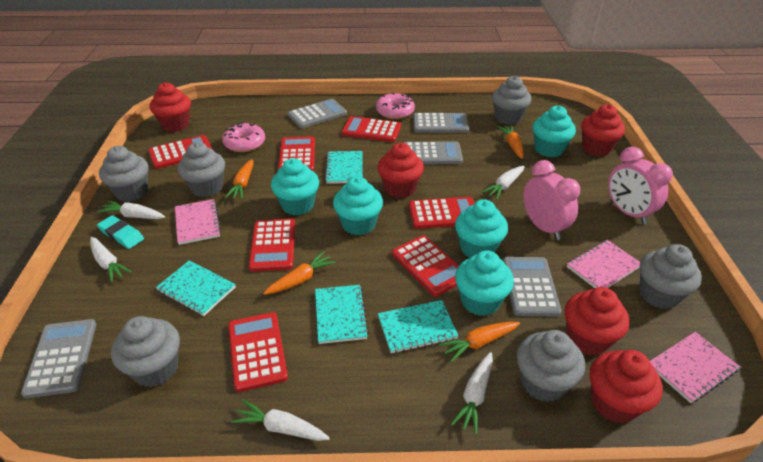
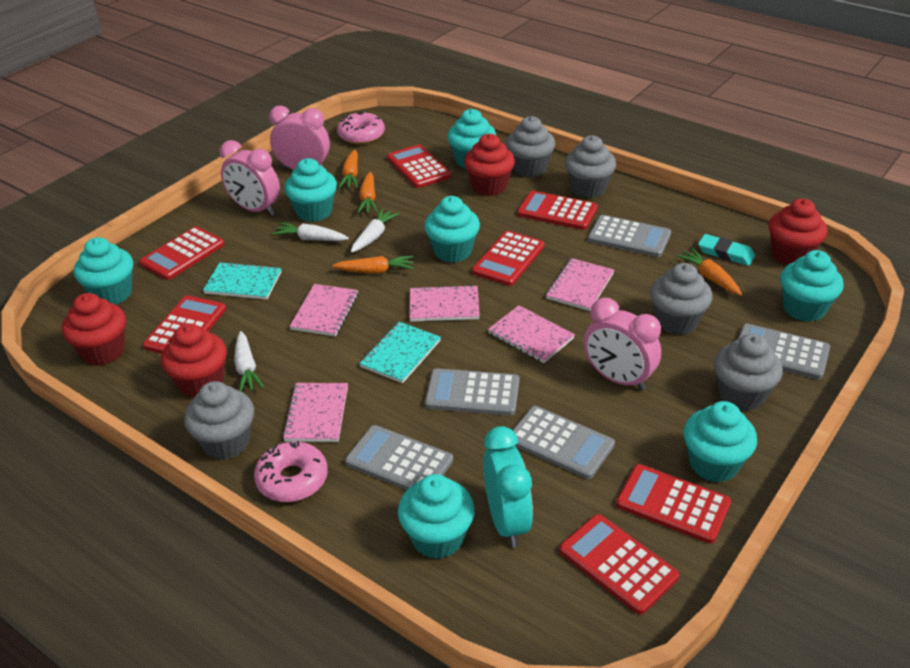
grey cupcake: 6 -> 5
pink clock: 2 -> 3
pink notebook: 3 -> 5
red cupcake: 5 -> 4
turquoise clock: 0 -> 1
turquoise cupcake: 5 -> 7
turquoise notebook: 4 -> 2
white carrot: 5 -> 3

